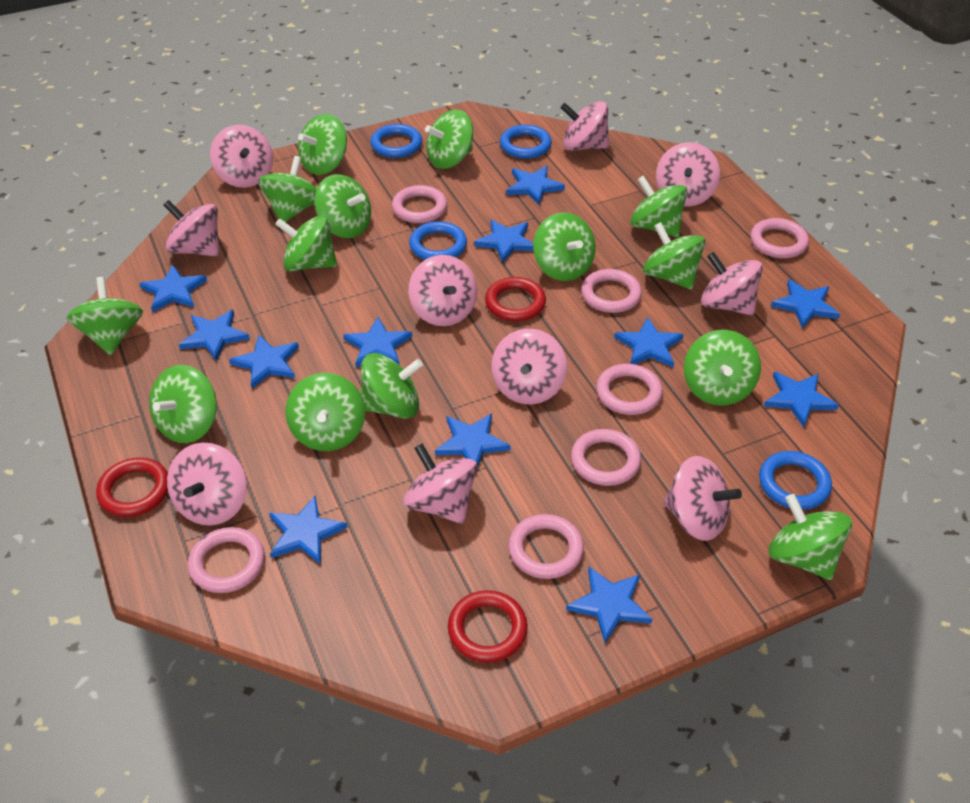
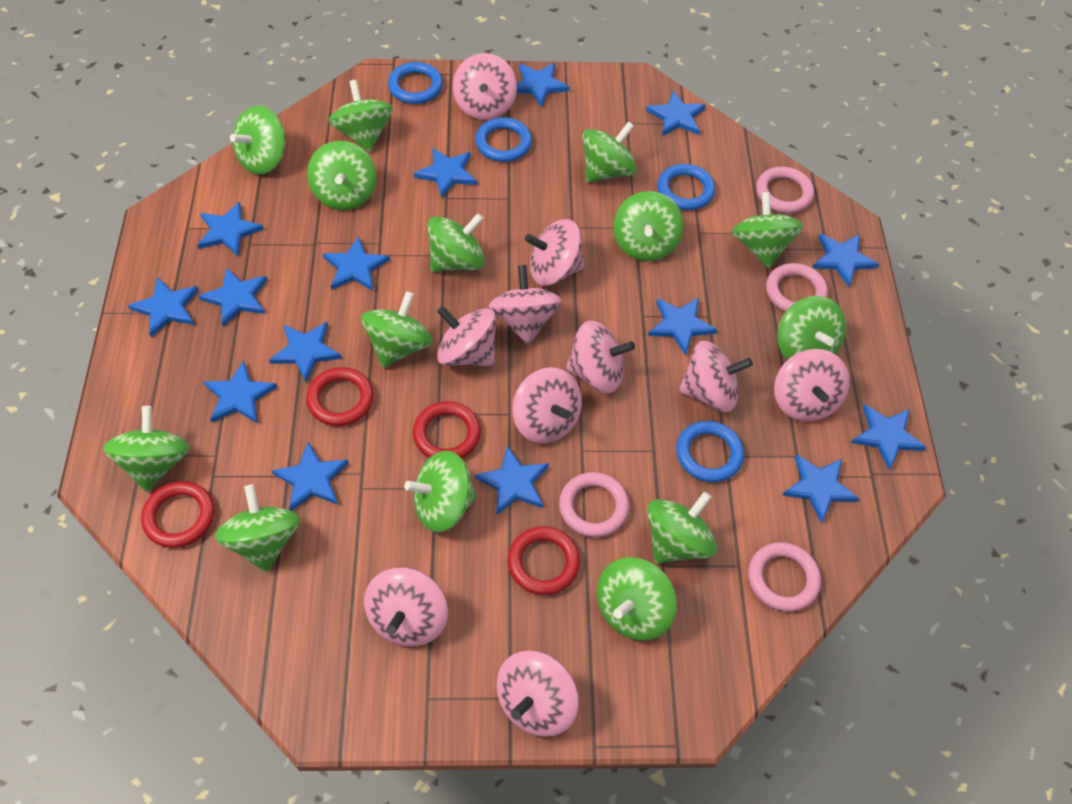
blue star: 12 -> 15
pink ring: 7 -> 4
red ring: 3 -> 4

